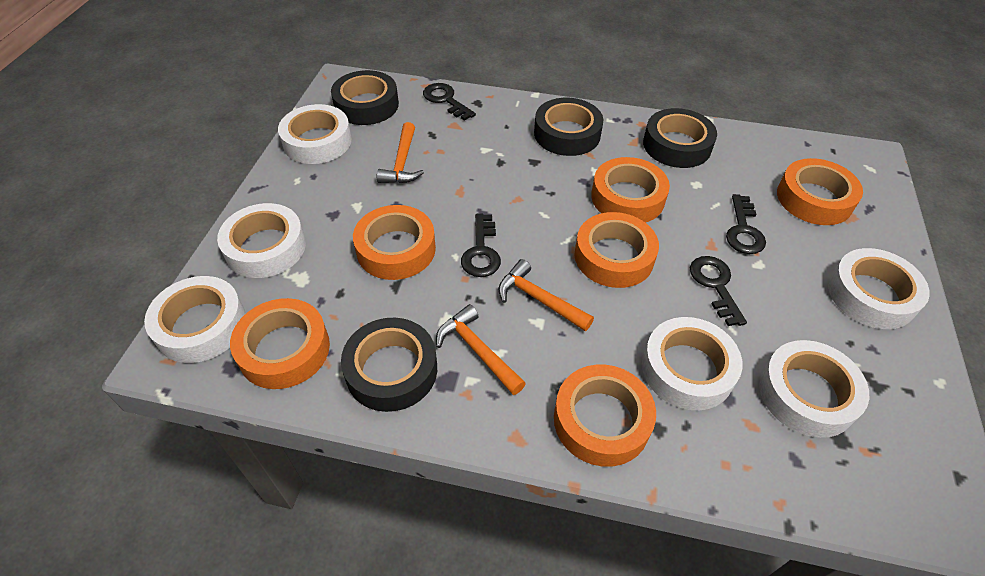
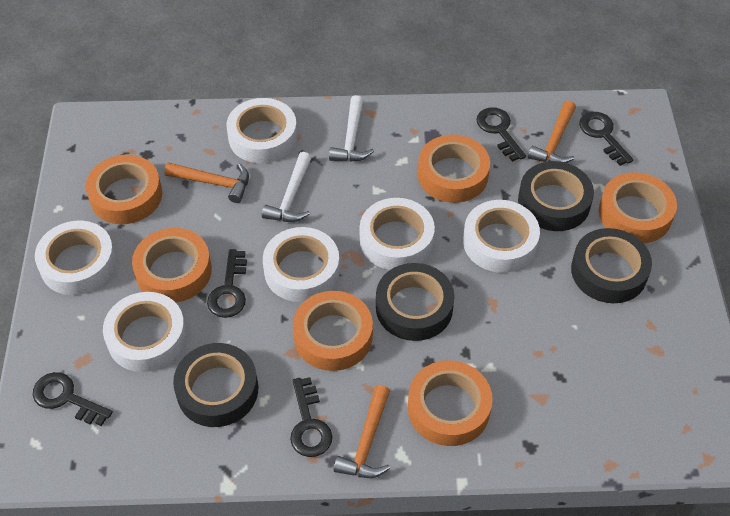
black key: 4 -> 5
white hammer: 0 -> 2

